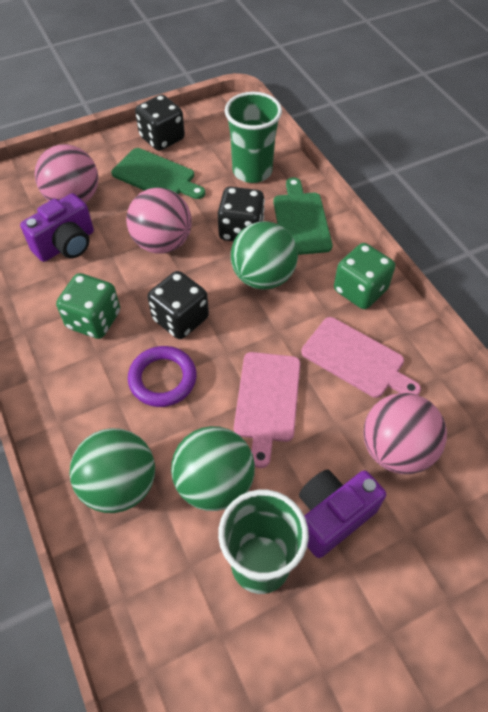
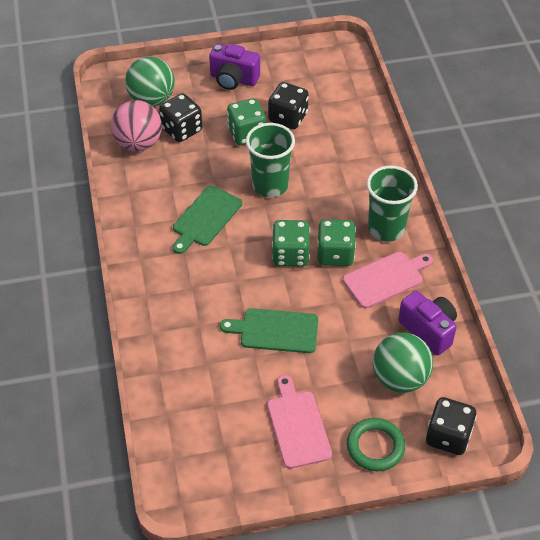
green ball: 3 -> 2
green dice: 2 -> 3
green ring: 0 -> 1
pink ball: 3 -> 1
purple ring: 1 -> 0

